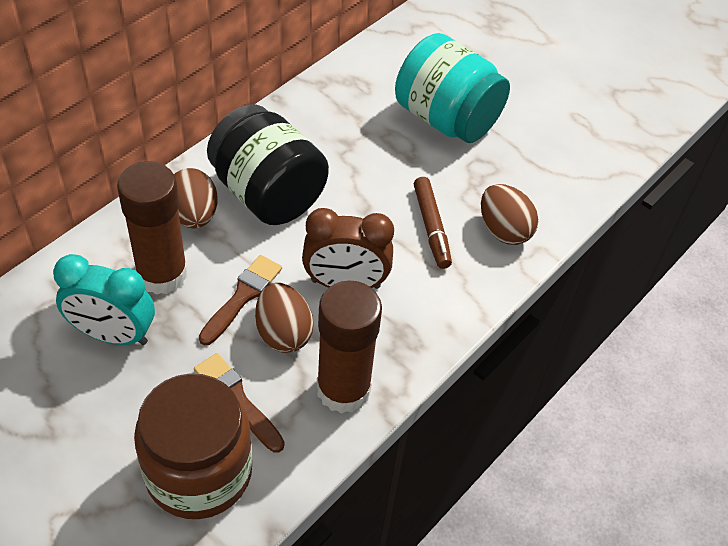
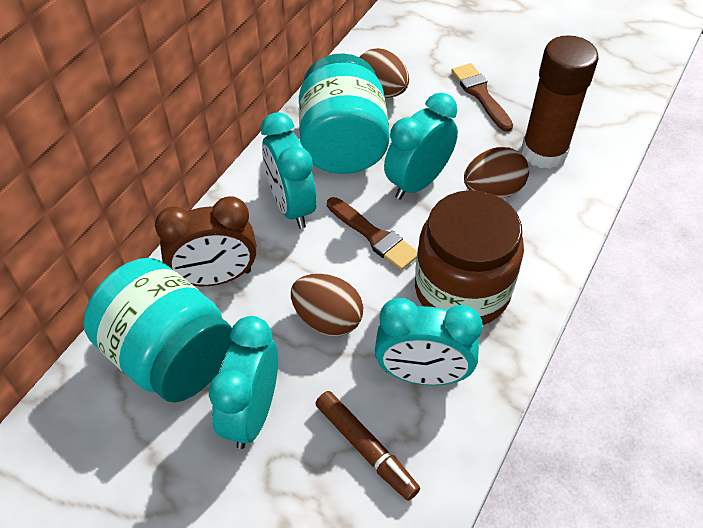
black jar: 1 -> 0
brown glue stick: 2 -> 1
turquoise clock: 1 -> 4
turquoise jar: 1 -> 2

